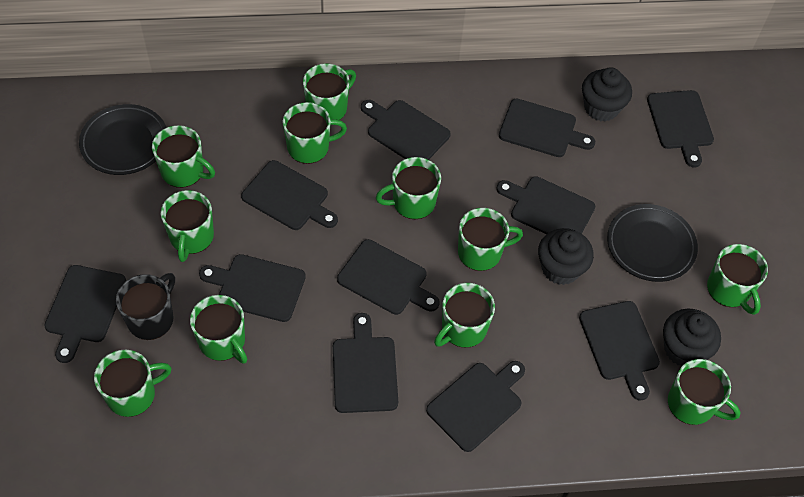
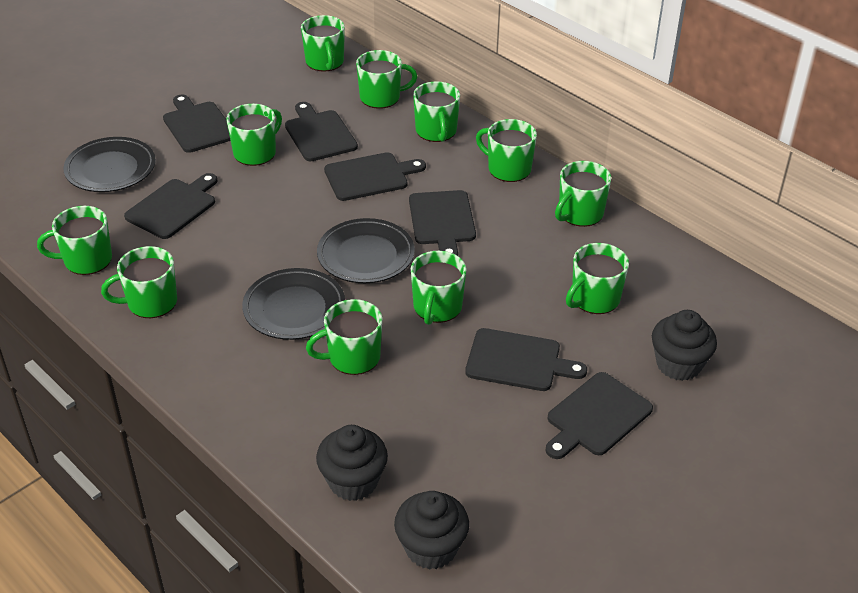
black cutting board: 11 -> 7
black mug: 1 -> 0
black plate: 2 -> 3

